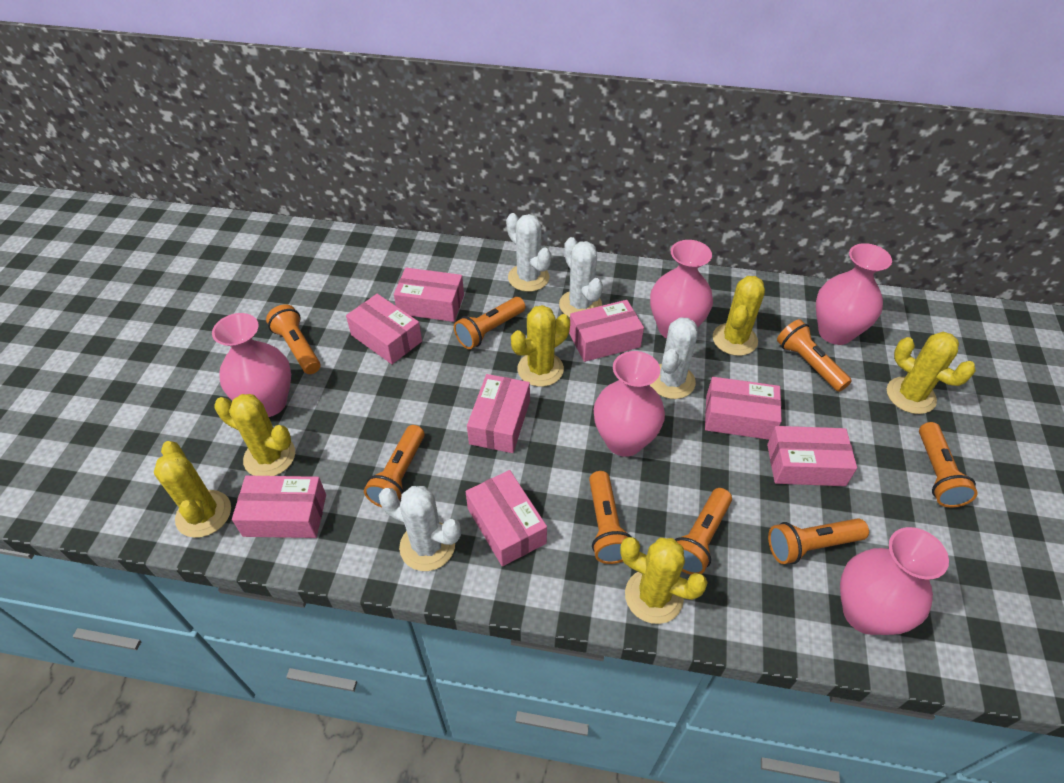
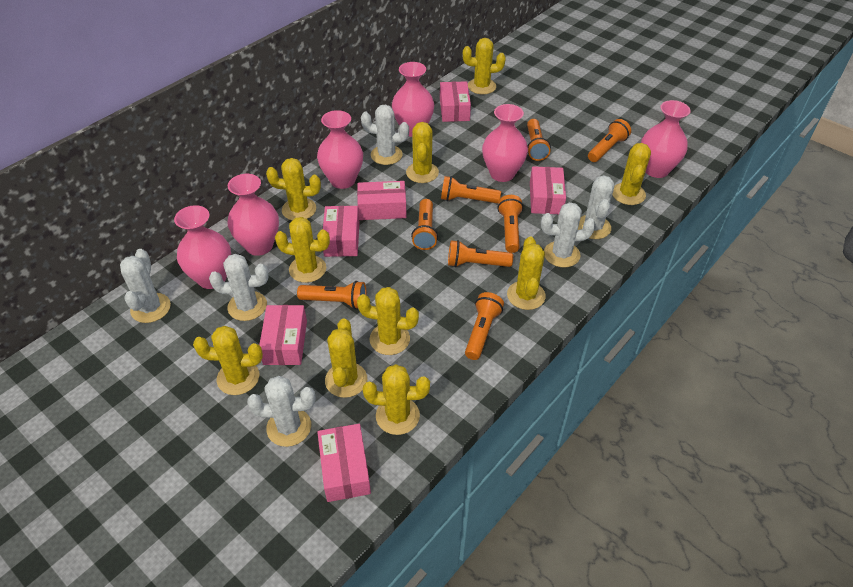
pink box: 8 -> 6
pink vase: 5 -> 6
white cactus: 4 -> 6
yellow cactus: 6 -> 10

